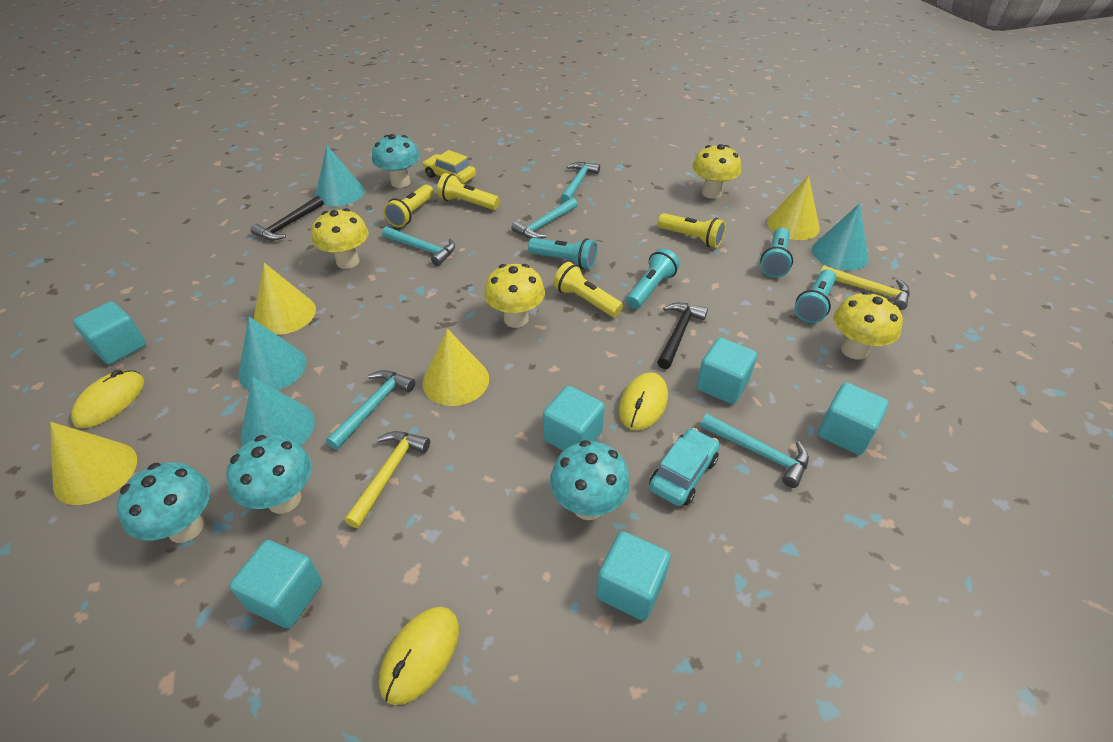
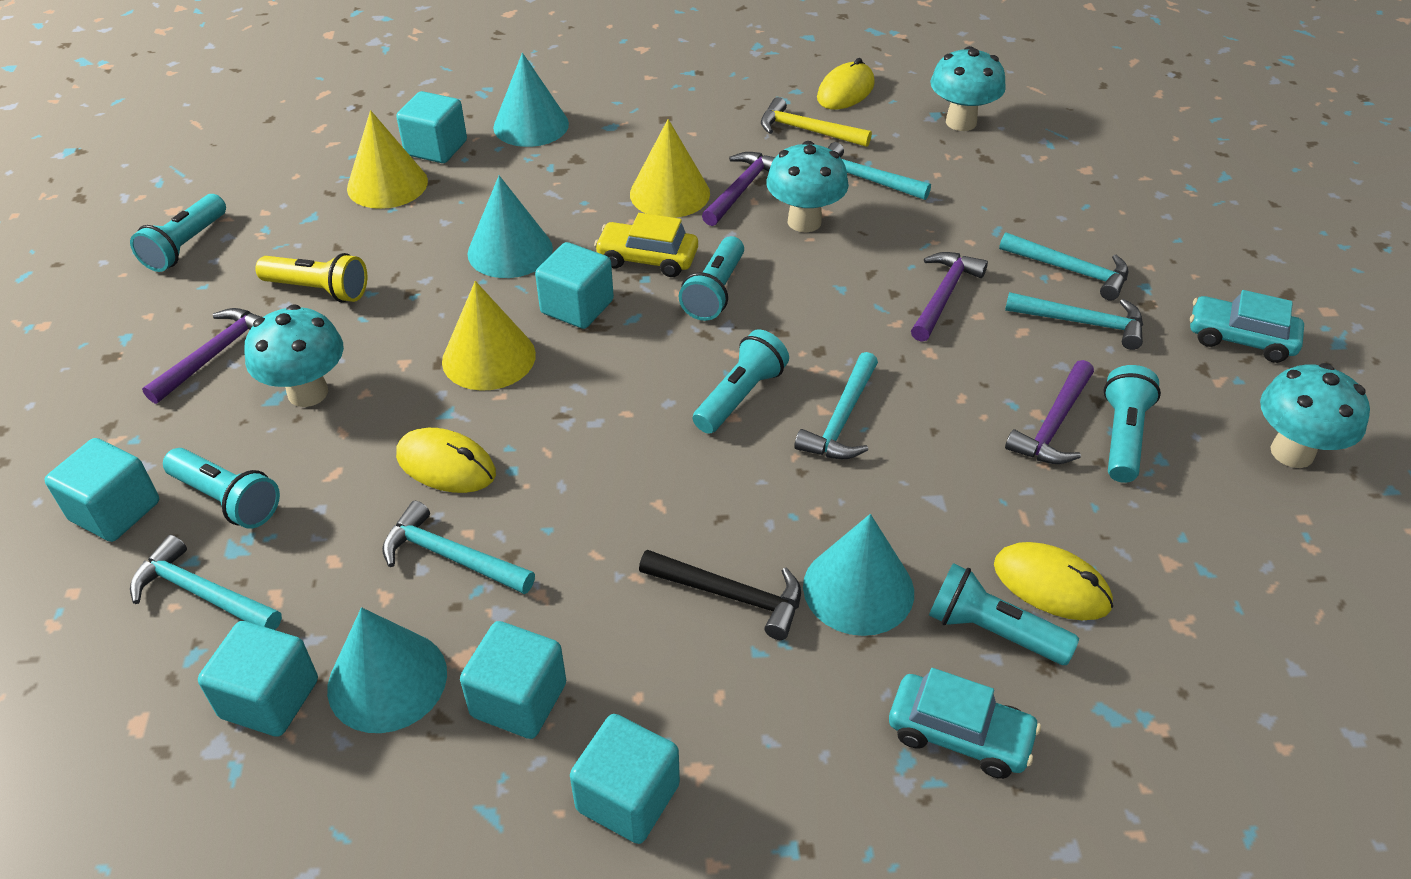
black hammer: 2 -> 1
purple hammer: 0 -> 4
turquoise car: 1 -> 2
turquoise flashlight: 4 -> 6
turquoise hammer: 5 -> 6
yellow cone: 4 -> 3
yellow flashlight: 4 -> 1
yellow hammer: 2 -> 1
yellow mushroom: 4 -> 0

